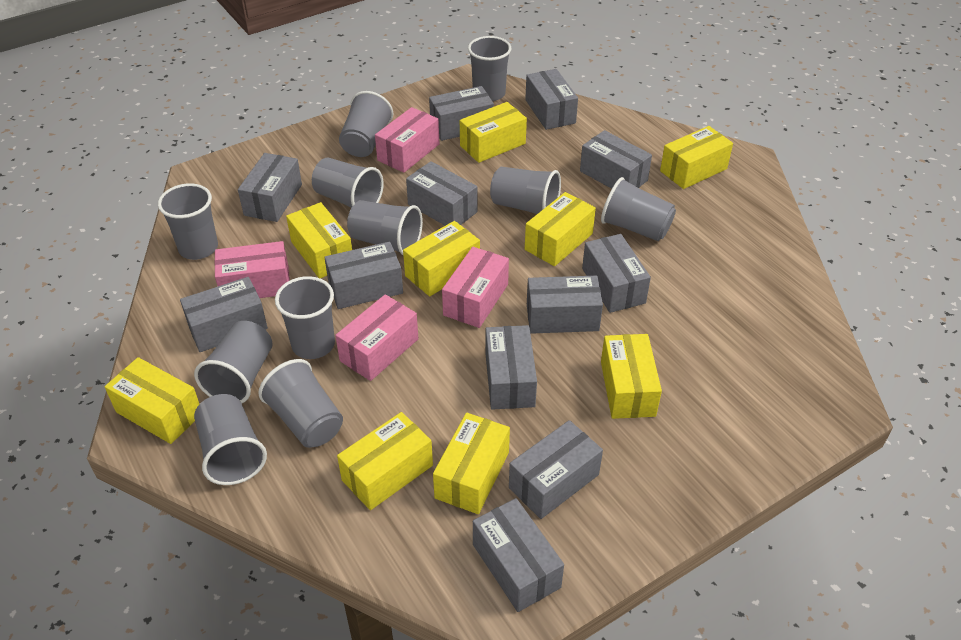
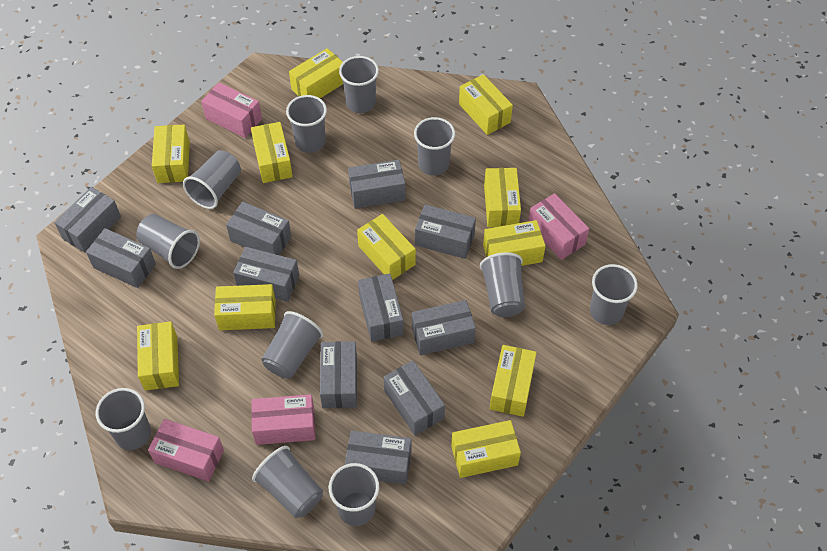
grey box: 12 -> 11
yellow box: 9 -> 11

